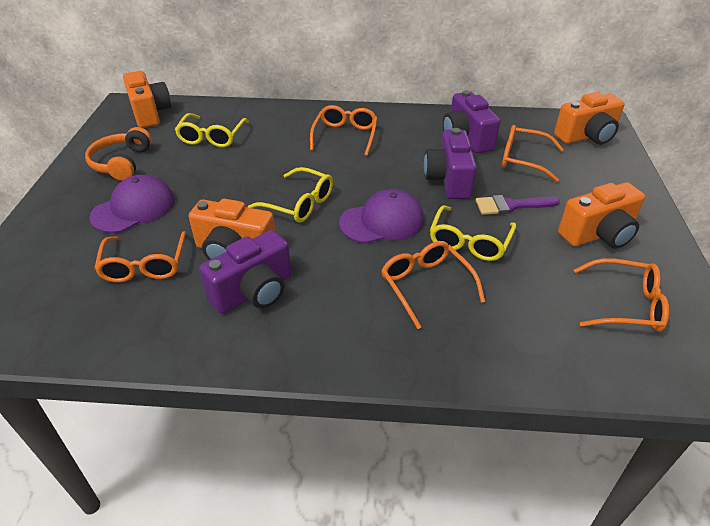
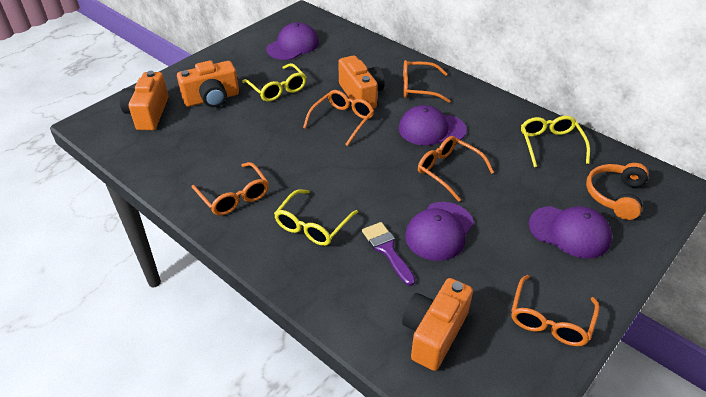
purple camera: 3 -> 0
purple cap: 2 -> 4

